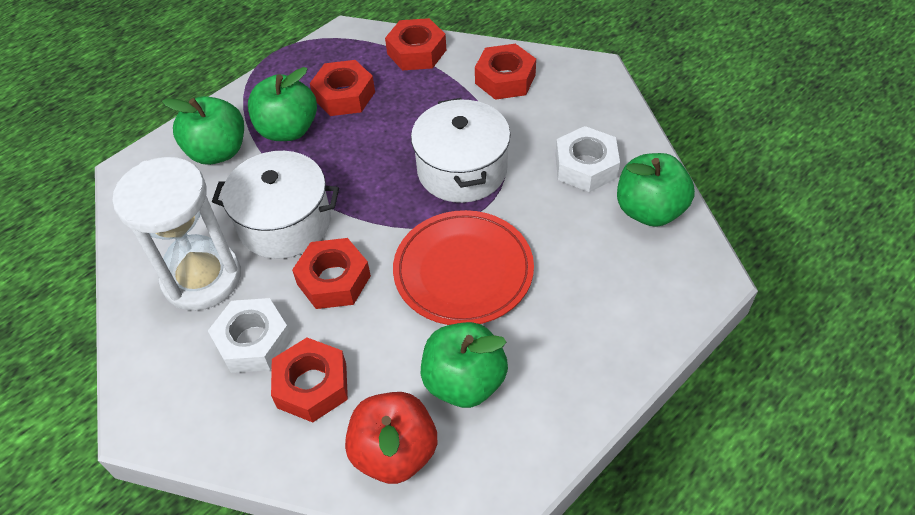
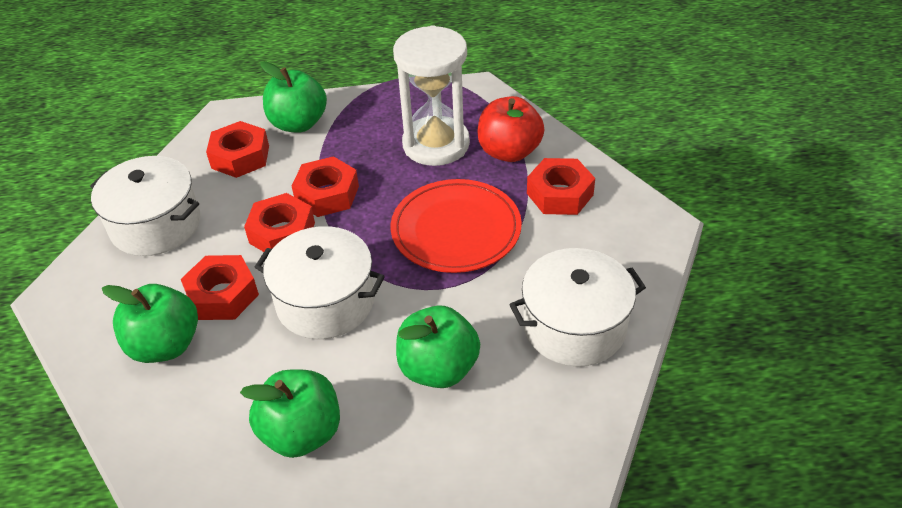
white nut: 2 -> 0
white pot: 2 -> 3

